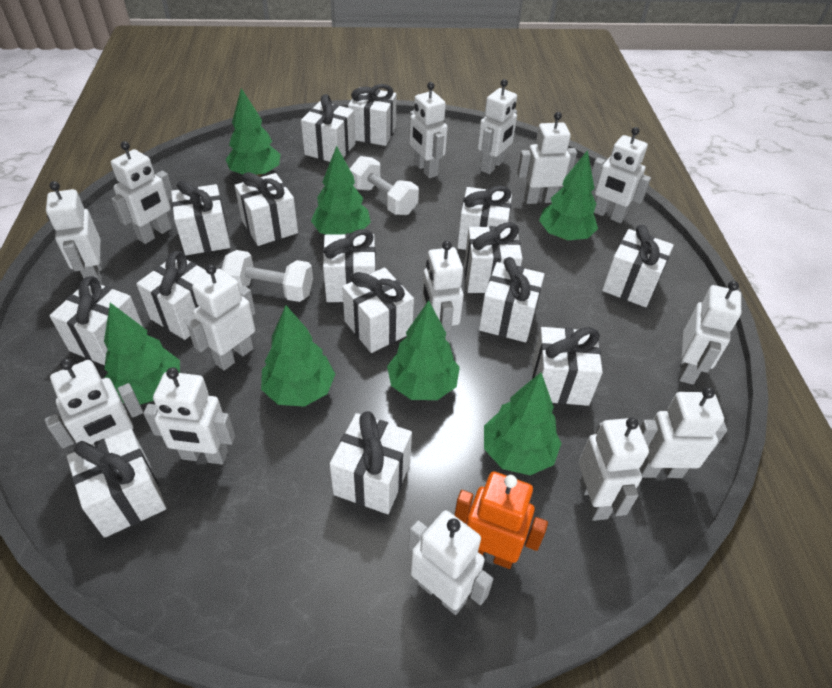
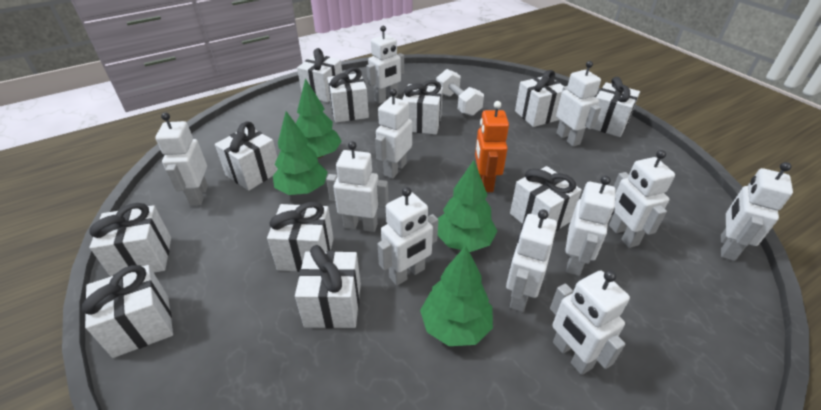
green tree: 7 -> 4
white dumbbell: 2 -> 1
white gift: 15 -> 11
white robot: 14 -> 11

